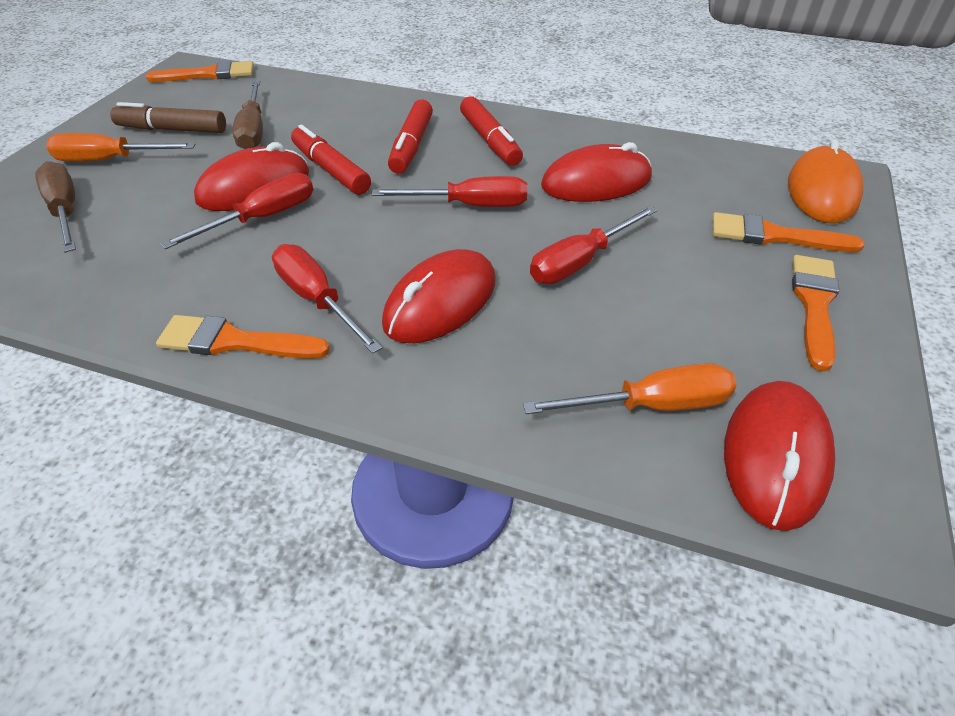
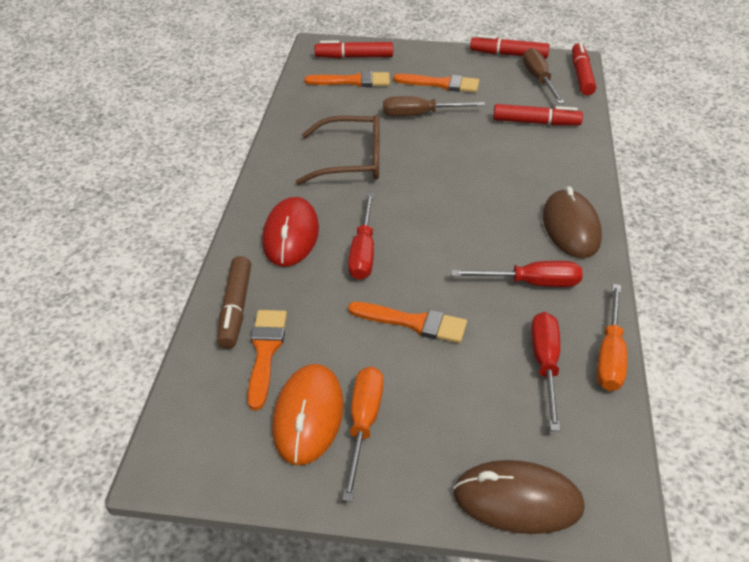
brown glasses: 0 -> 1
brown mouse: 0 -> 2
red marker: 3 -> 4
red mouse: 4 -> 1
red screwdriver: 4 -> 3

